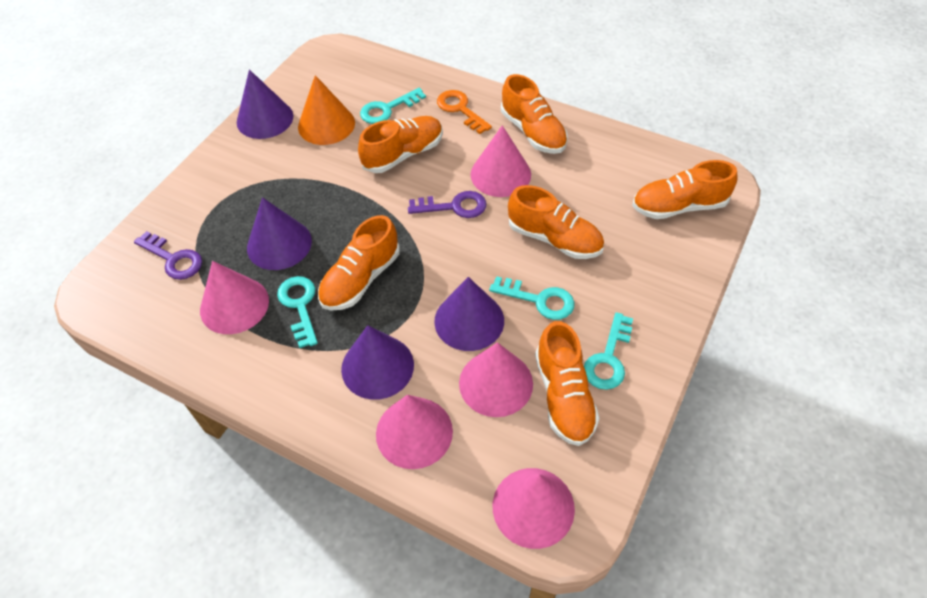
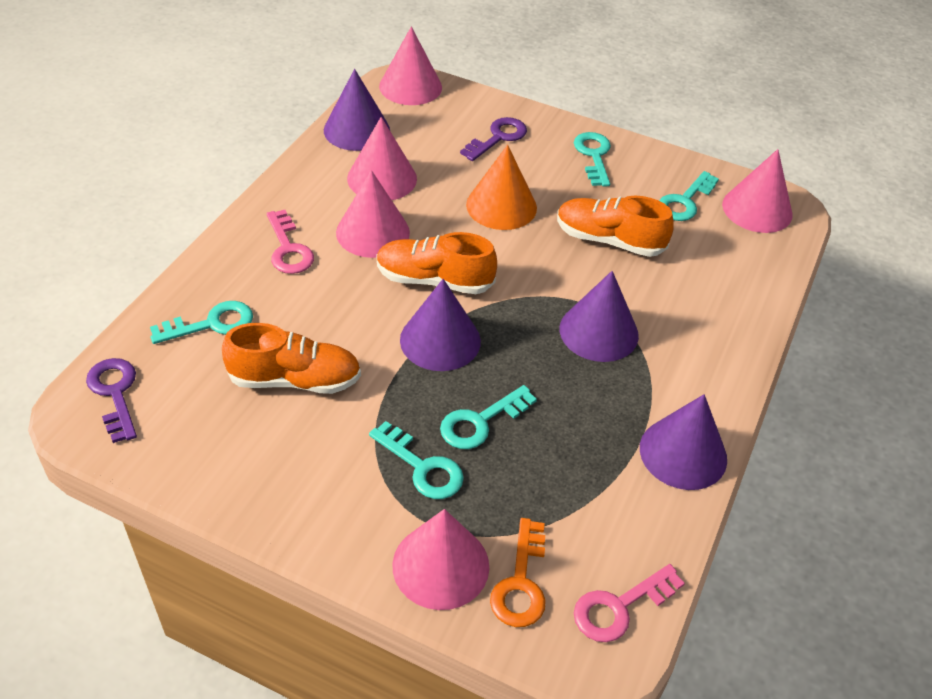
orange shoe: 6 -> 3
pink key: 0 -> 2
turquoise key: 4 -> 5

